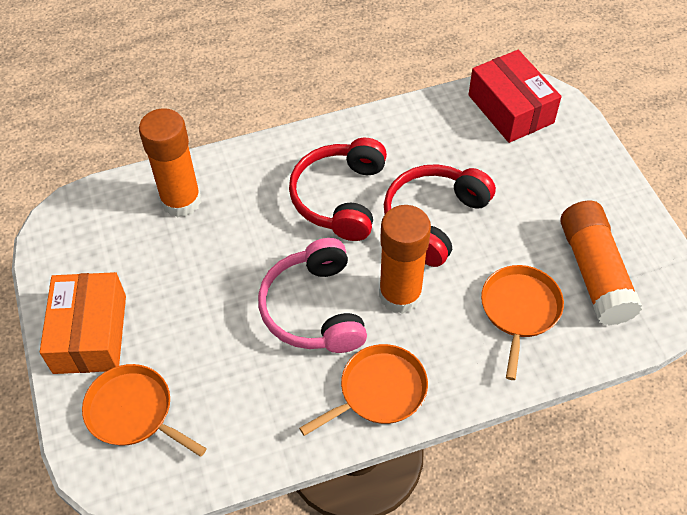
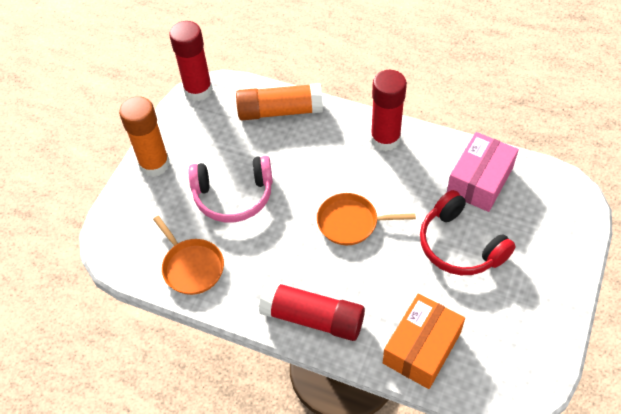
orange glue stick: 3 -> 2
orange pan: 3 -> 2
pink box: 0 -> 1
red box: 1 -> 0
red glue stick: 0 -> 3
red headphones: 2 -> 1

